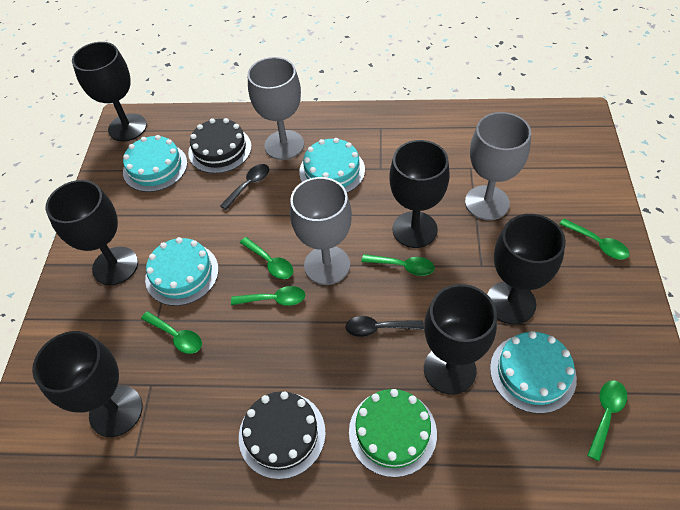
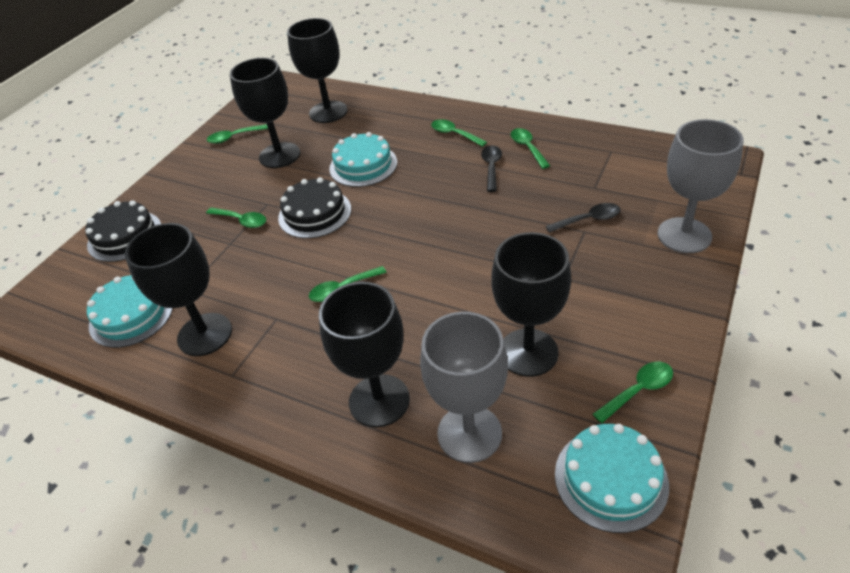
black goblet: 6 -> 5
green cake: 1 -> 0
grey goblet: 3 -> 2
turquoise cake: 4 -> 3

